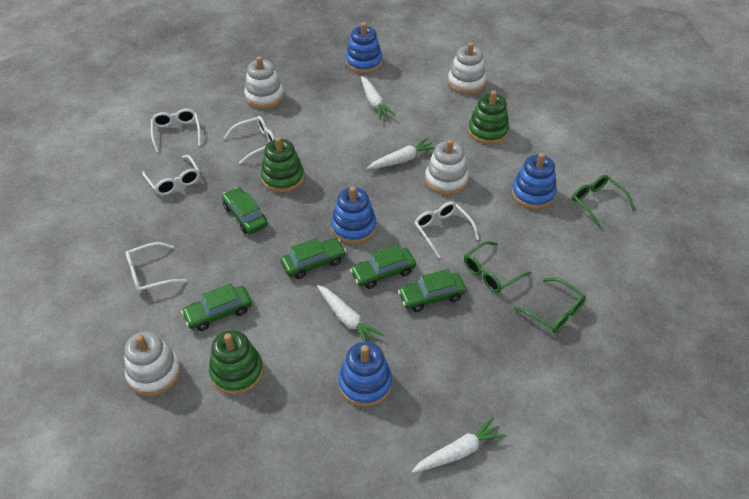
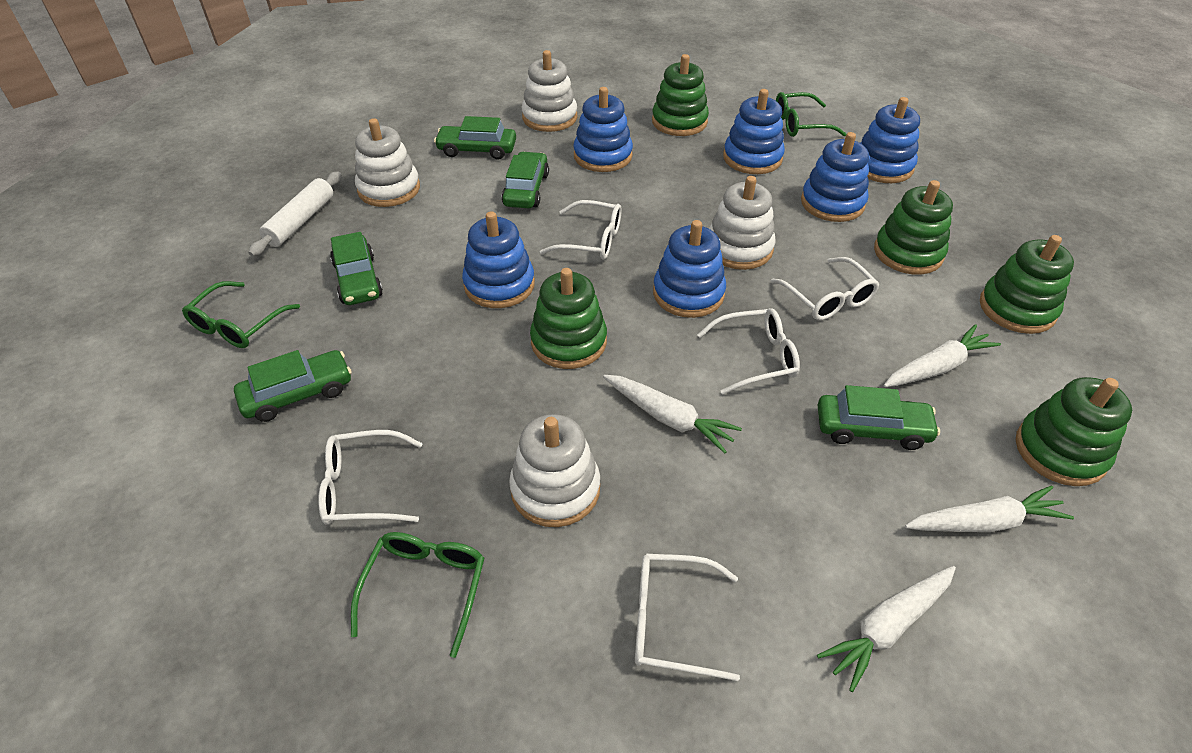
blue stacking toy: 4 -> 6
green stacking toy: 3 -> 5
white rolling pin: 0 -> 1

